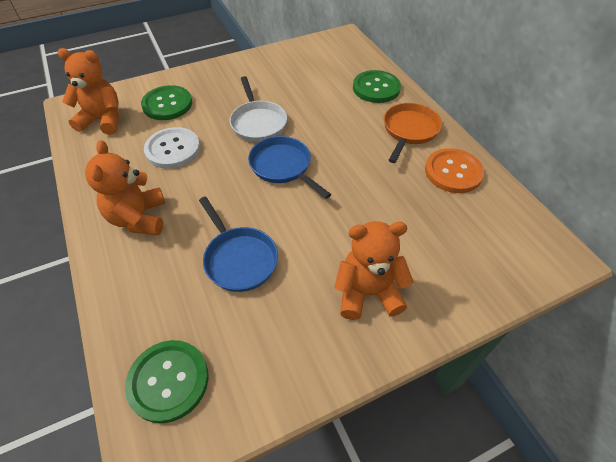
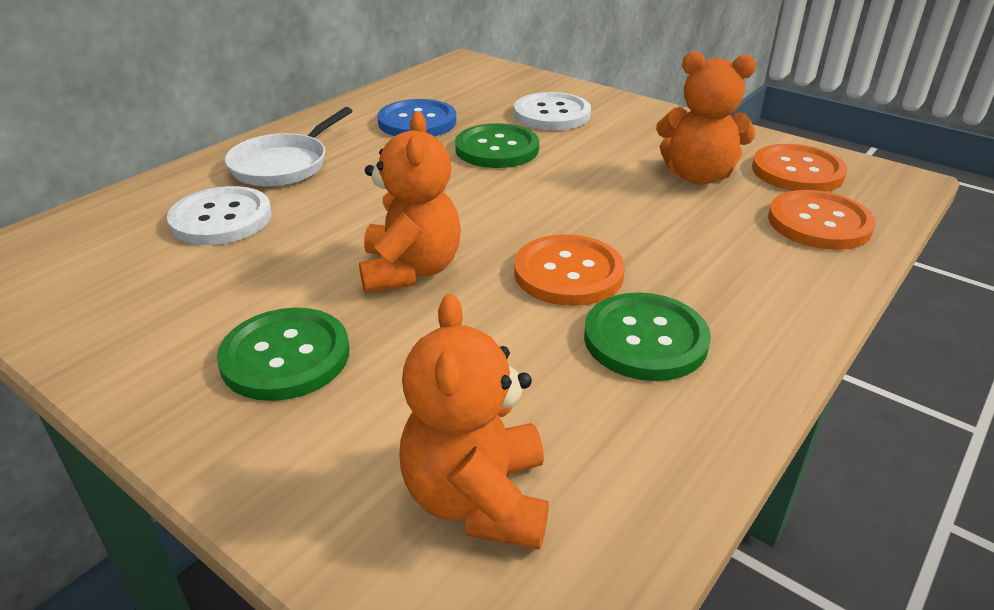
blue button: 0 -> 1
blue pan: 2 -> 0
orange button: 1 -> 3
orange pan: 1 -> 0
white button: 1 -> 2

